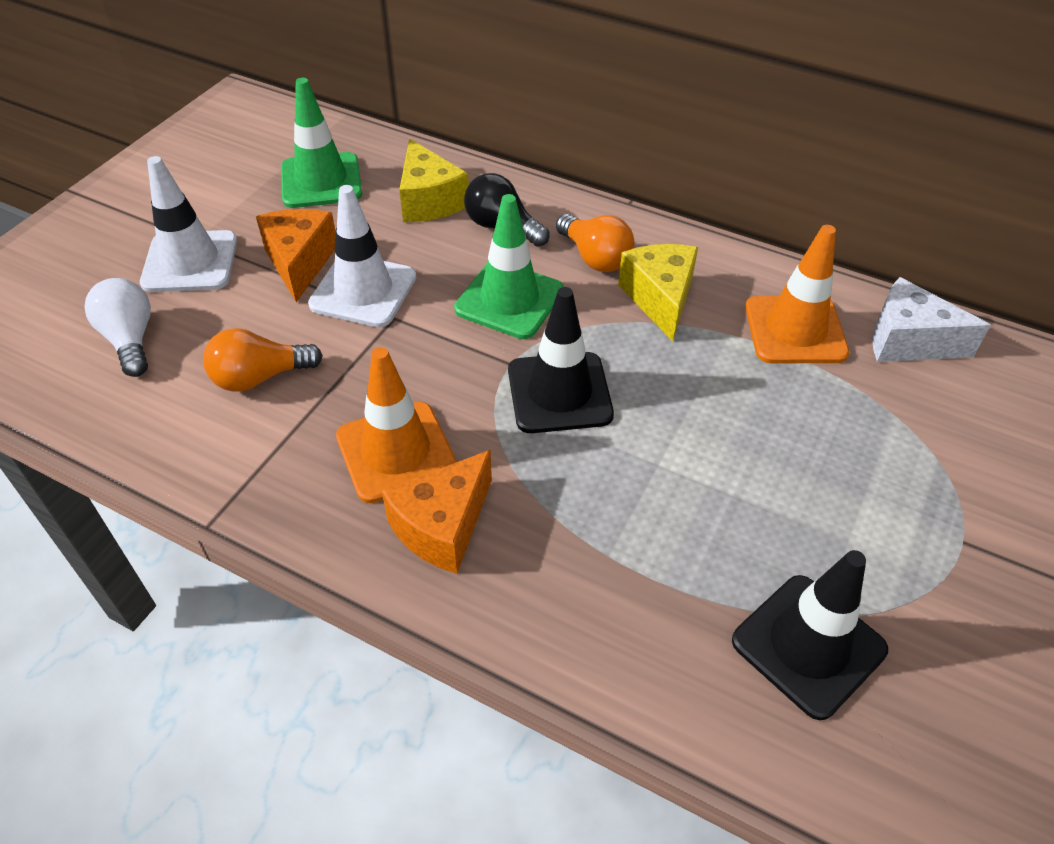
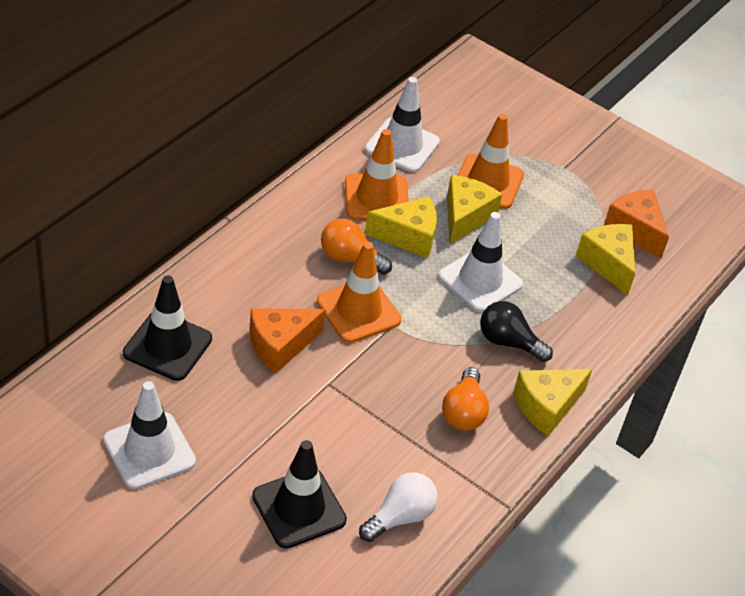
green traffic cone: 2 -> 0
orange traffic cone: 2 -> 3
white cheese: 1 -> 0
white traffic cone: 2 -> 3
yellow cheese: 2 -> 4

